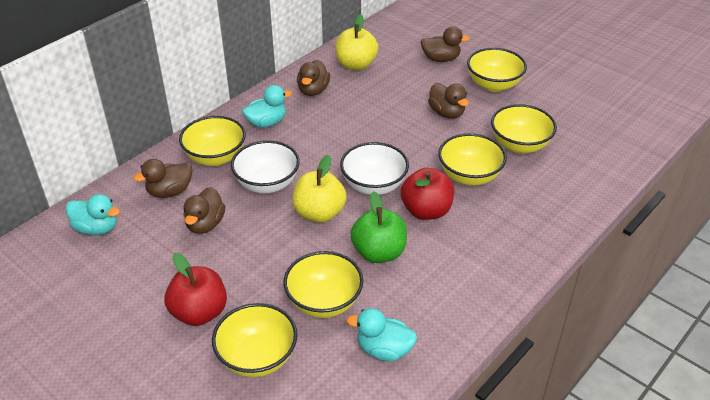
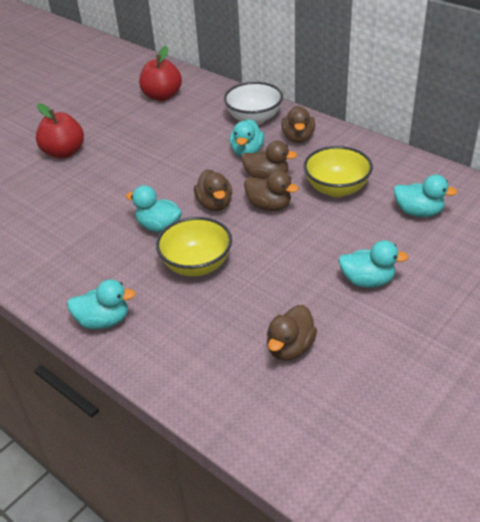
green apple: 1 -> 0
turquoise duck: 3 -> 5
white bowl: 2 -> 1
yellow apple: 2 -> 0
yellow bowl: 6 -> 2

